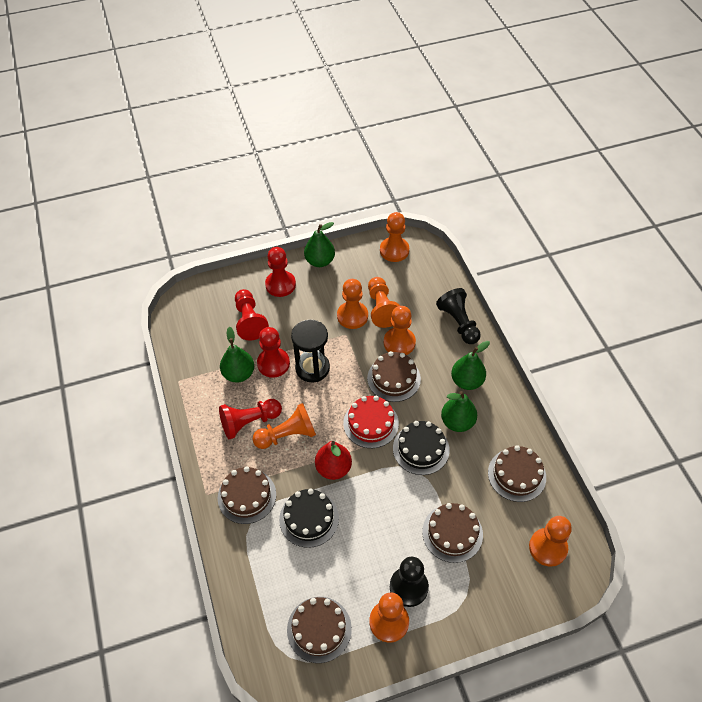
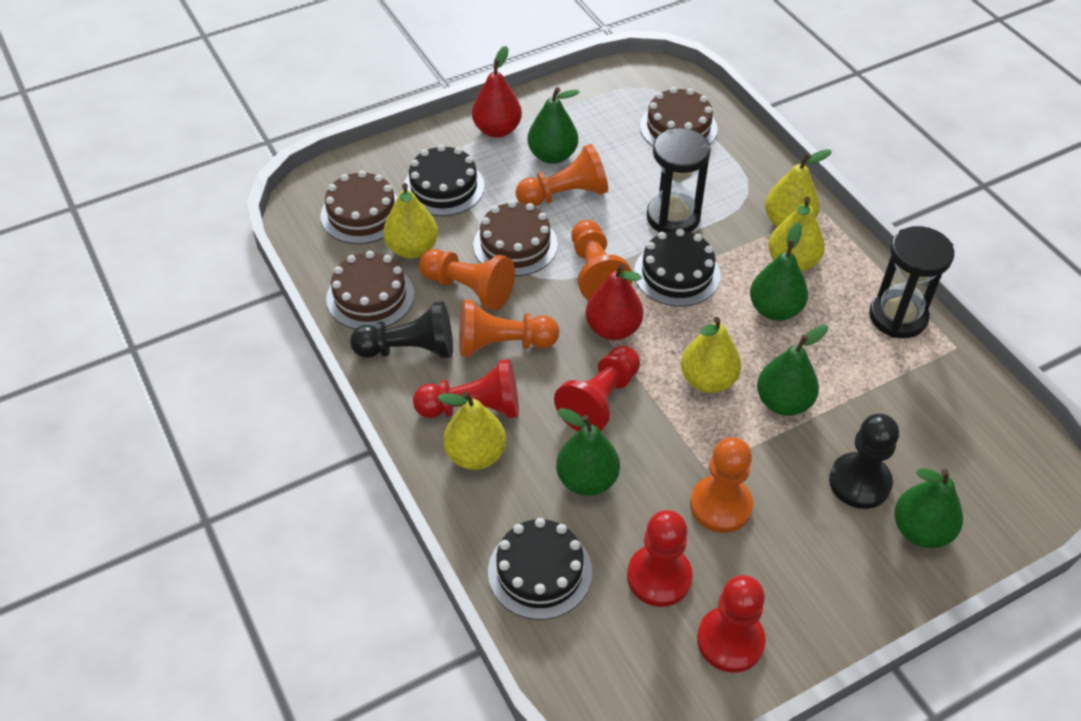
black cake: 2 -> 3
black hourglass: 1 -> 2
brown cake: 5 -> 4
green pear: 4 -> 5
orange pawn: 7 -> 5
red cake: 1 -> 0
red pear: 1 -> 2
yellow pear: 0 -> 5

